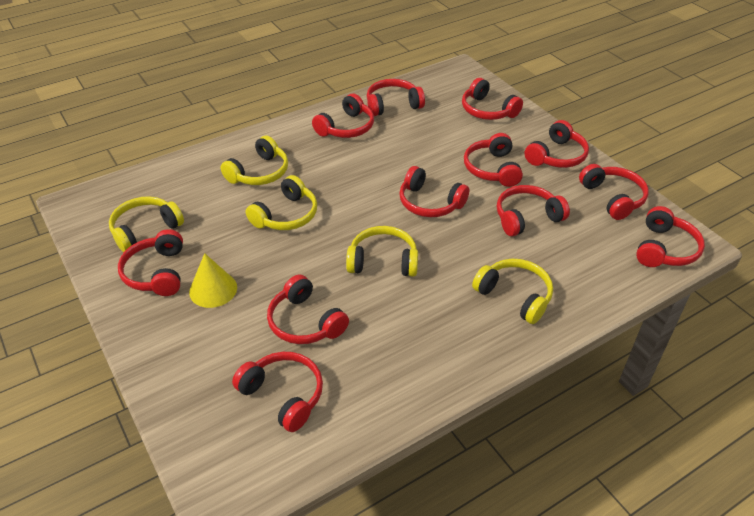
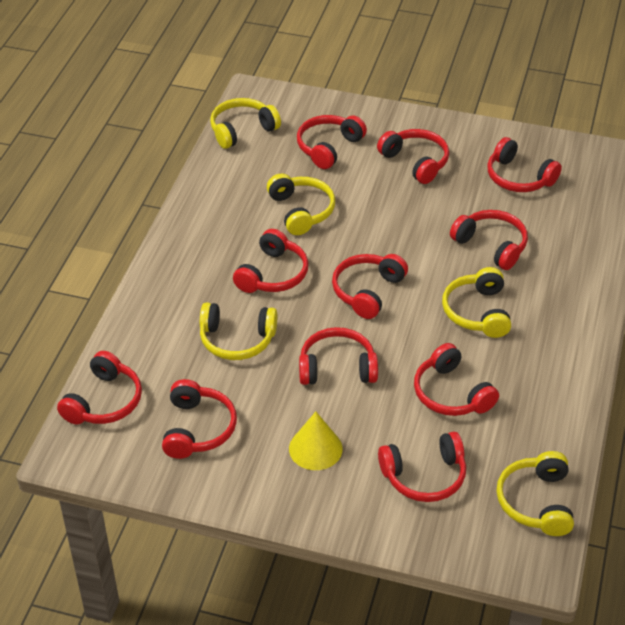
red headphones: 12 -> 11

